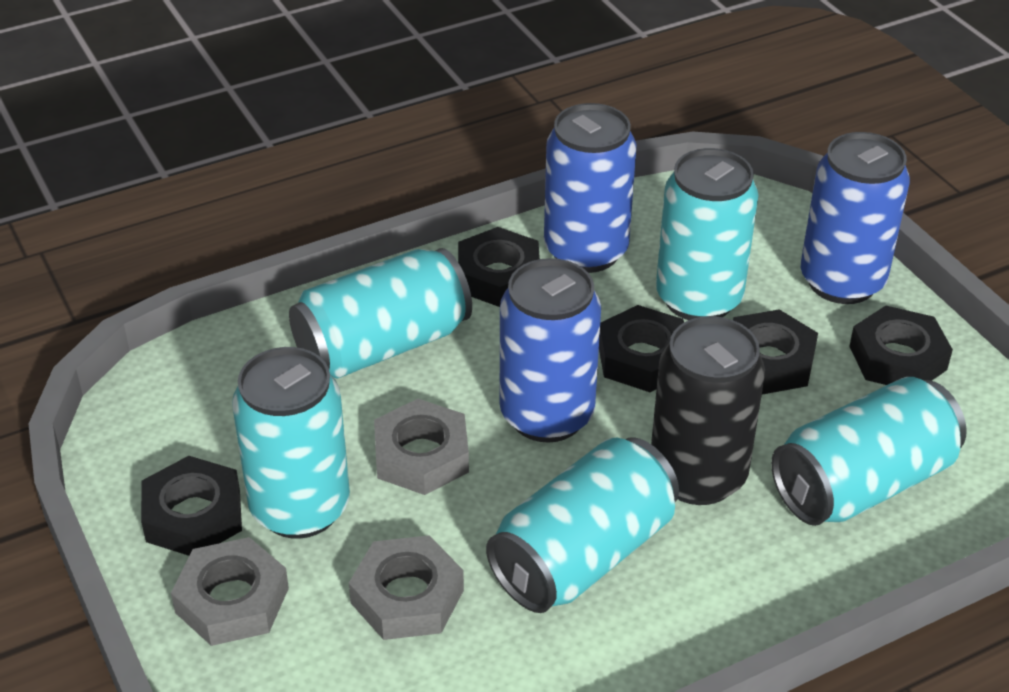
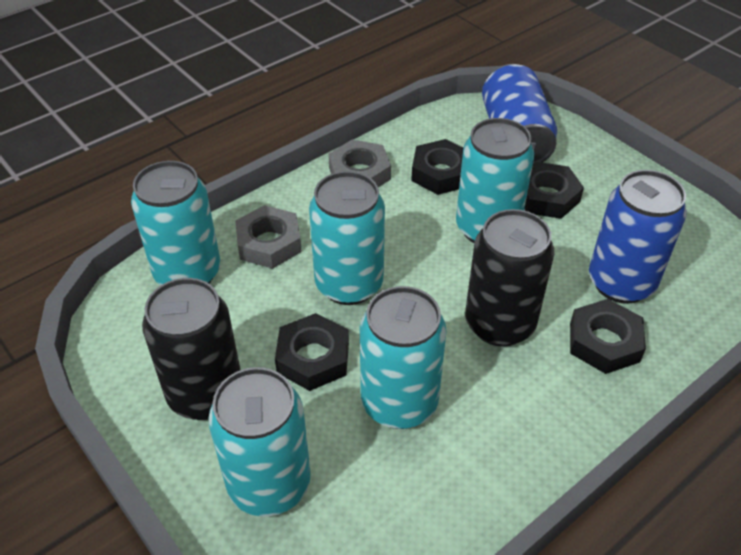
black can: 1 -> 2
black nut: 5 -> 4
blue can: 3 -> 2
grey nut: 3 -> 2

